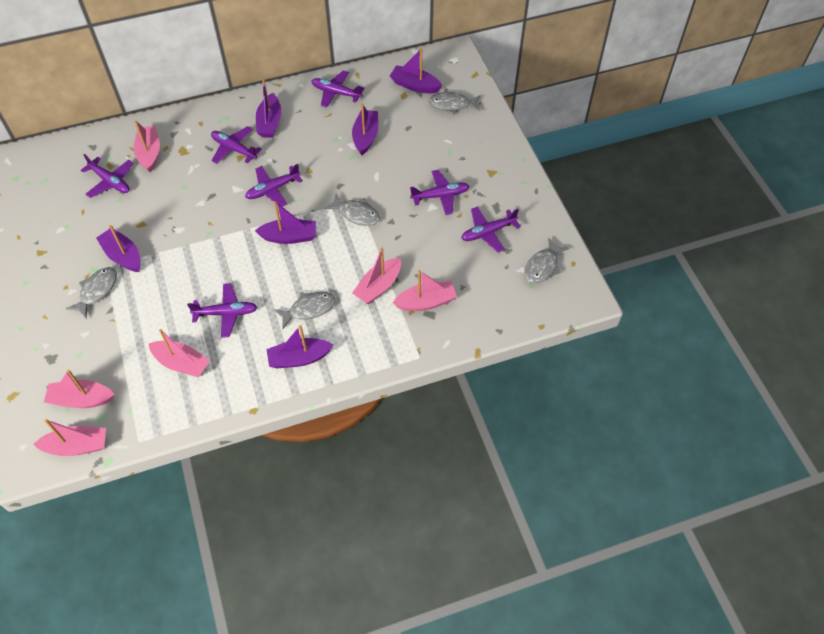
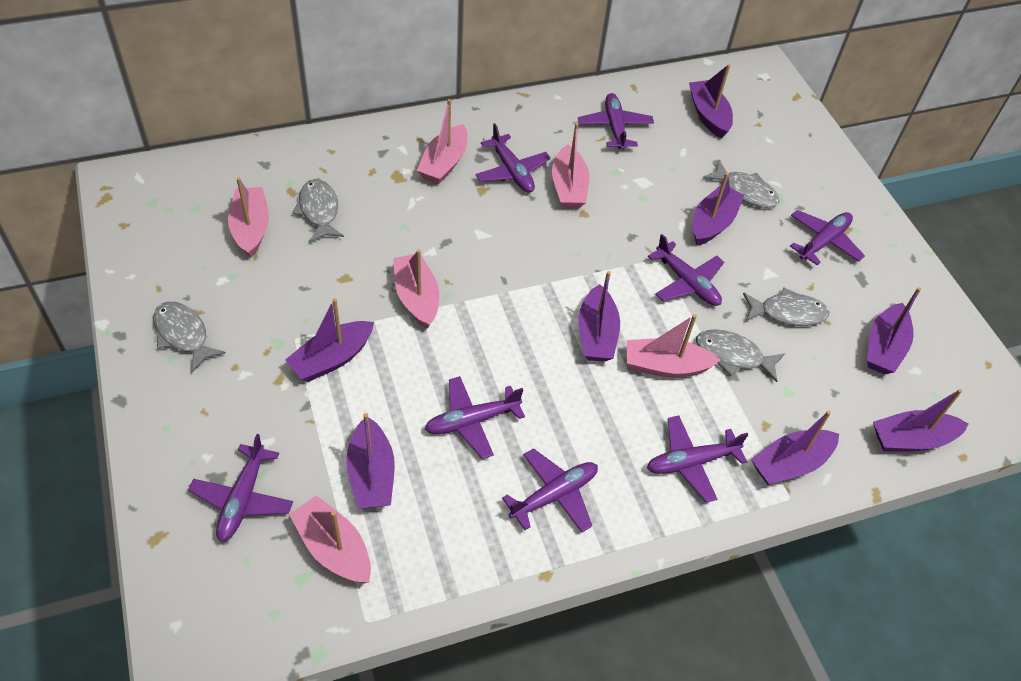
purple boat: 6 -> 8
purple plane: 7 -> 8

